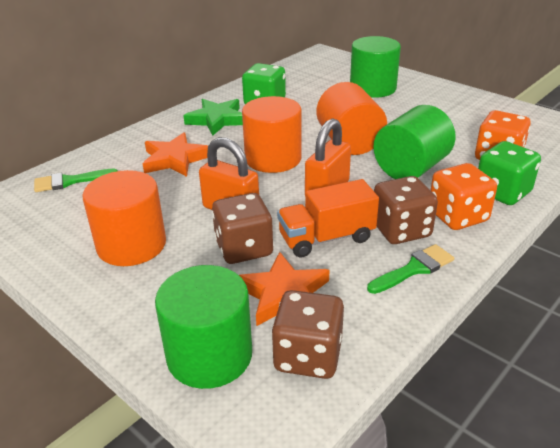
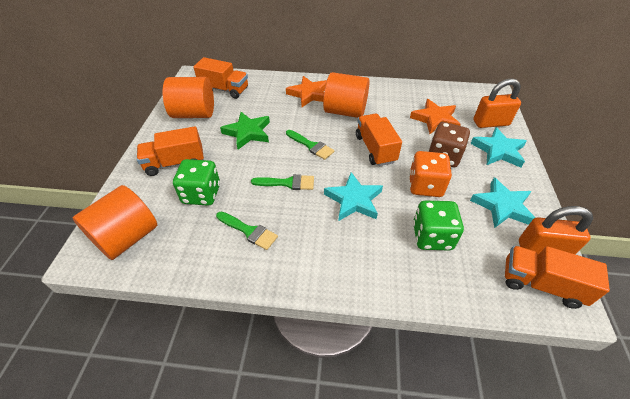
brown dice: 3 -> 1
green brush: 2 -> 3
green cylinder: 3 -> 0
orange dice: 2 -> 1
orange truck: 1 -> 4
turquoise star: 0 -> 3

